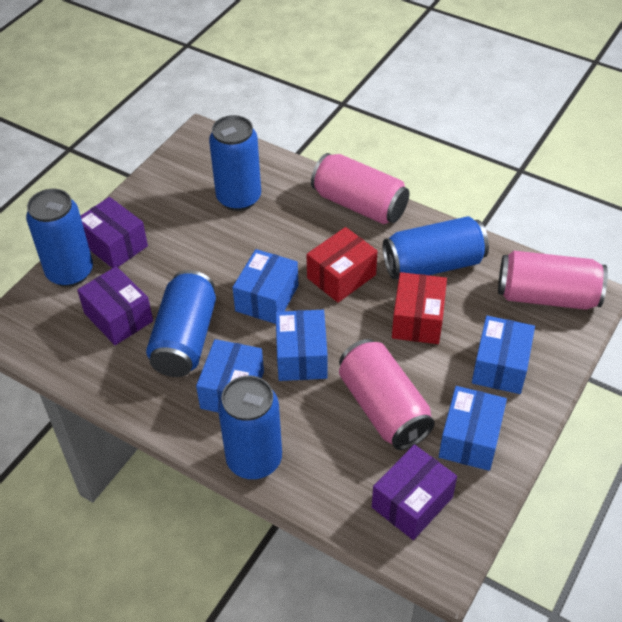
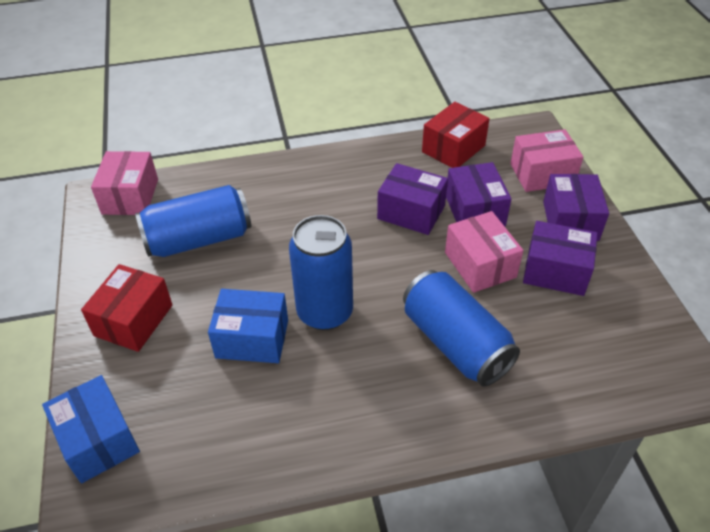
blue box: 5 -> 2
blue can: 5 -> 3
pink box: 0 -> 3
pink can: 3 -> 0
purple box: 3 -> 4

